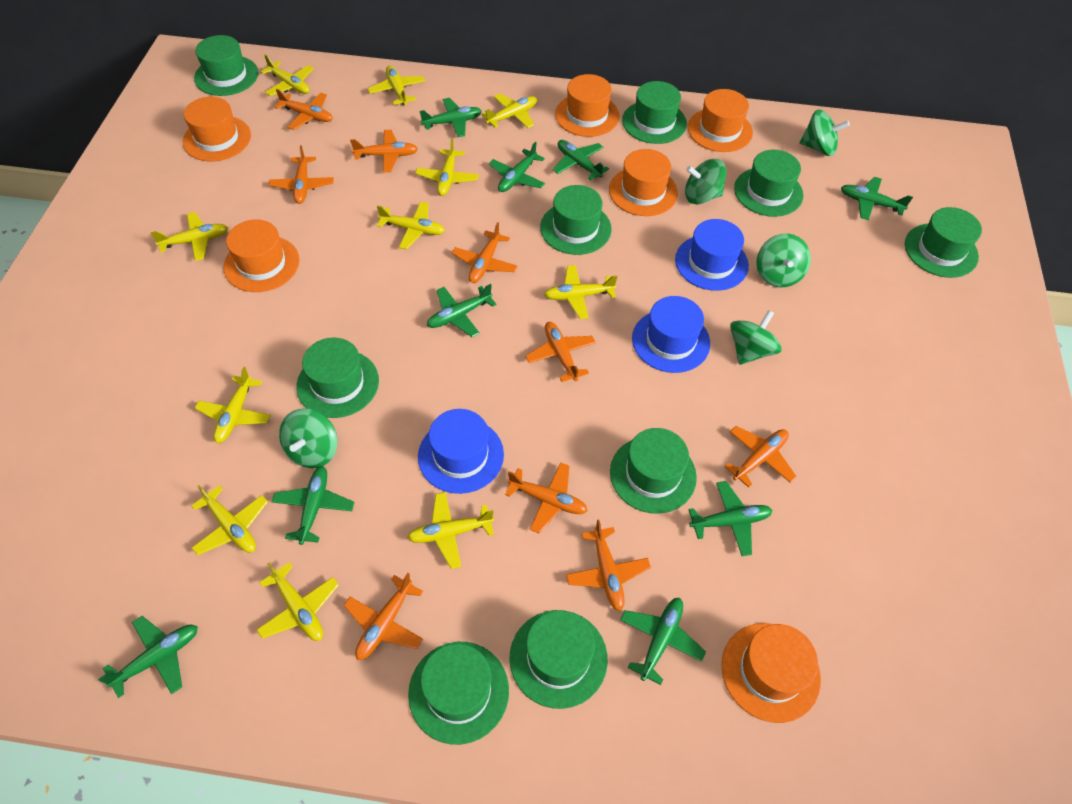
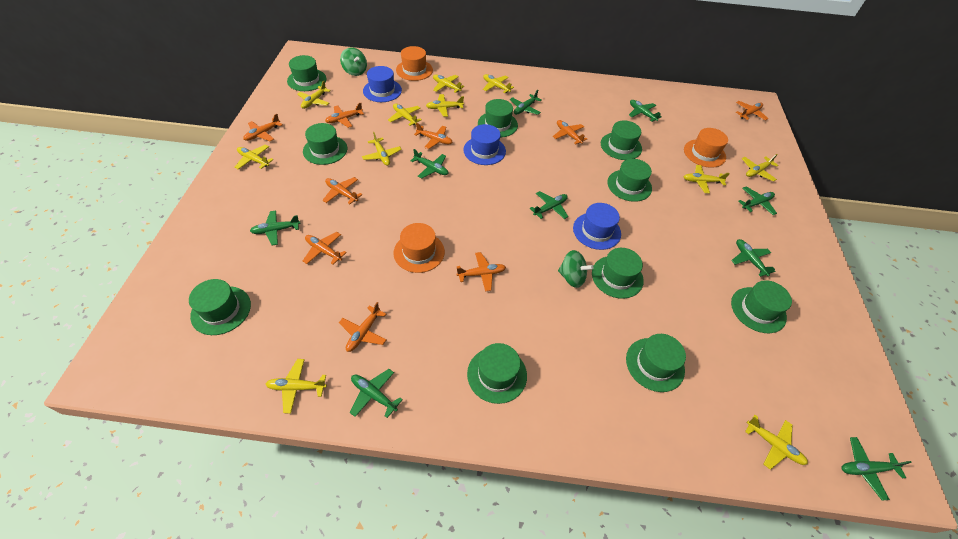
green hat: 9 -> 10
green spinning top: 5 -> 2
orange hat: 6 -> 3

